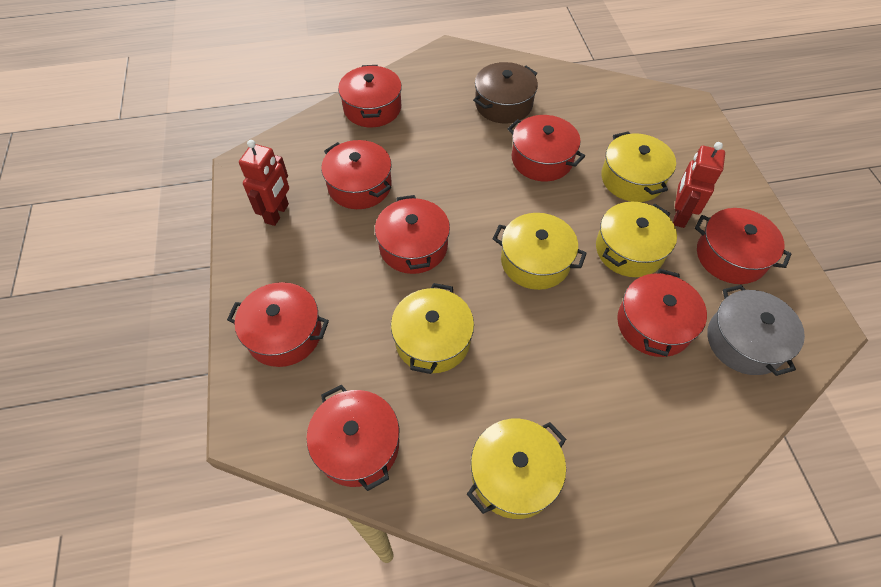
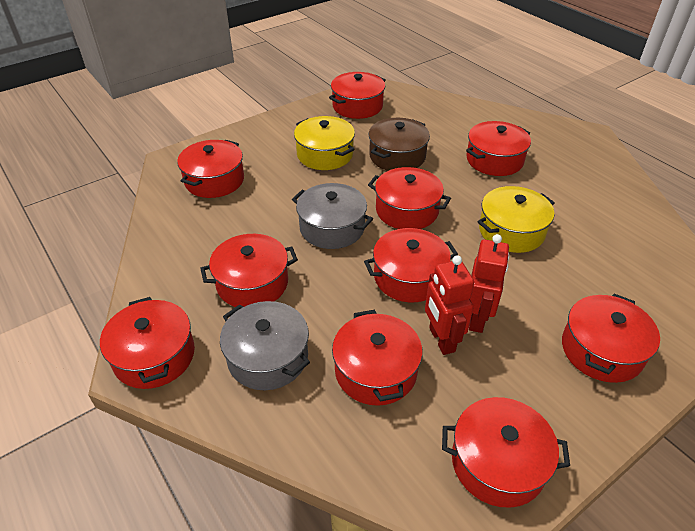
grey pot: 1 -> 2
red pot: 8 -> 10
yellow pot: 5 -> 2

